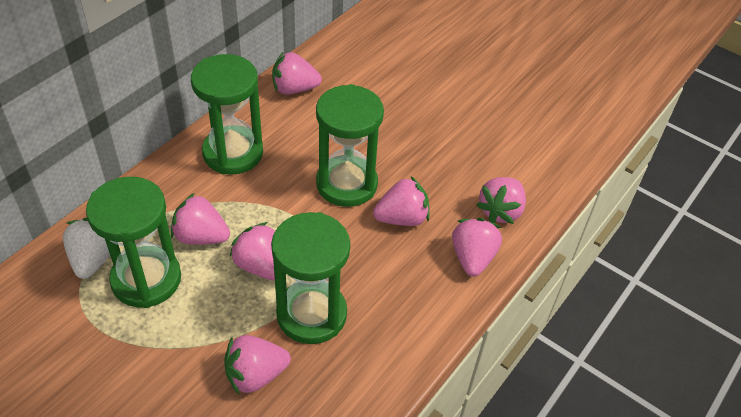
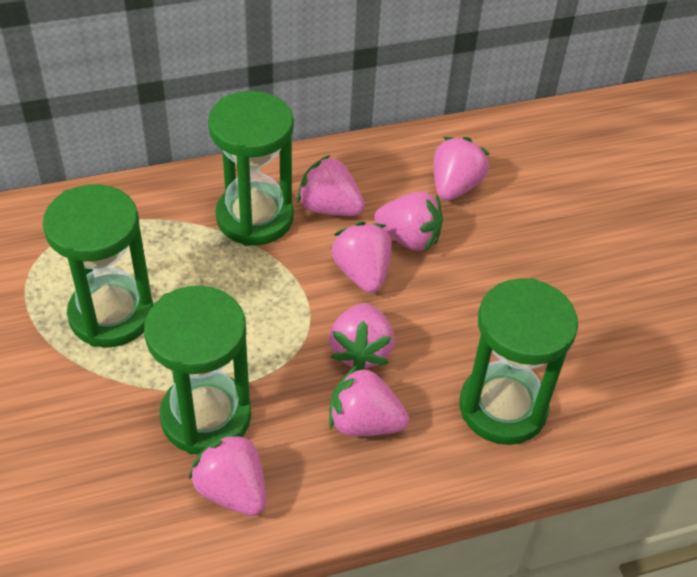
white strawberry: 1 -> 0

